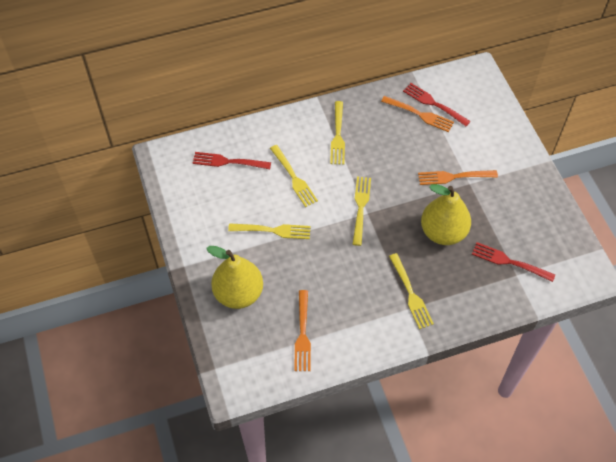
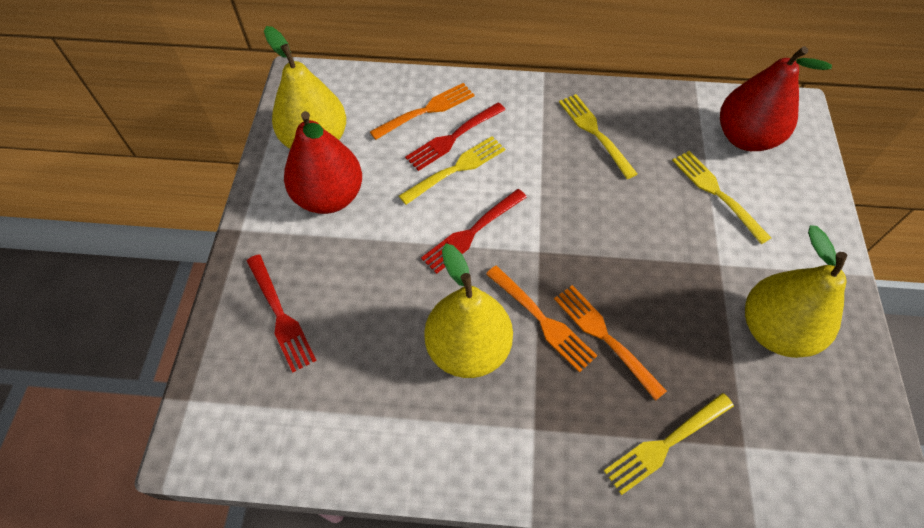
red pear: 0 -> 2
yellow fork: 5 -> 4
yellow pear: 2 -> 3

